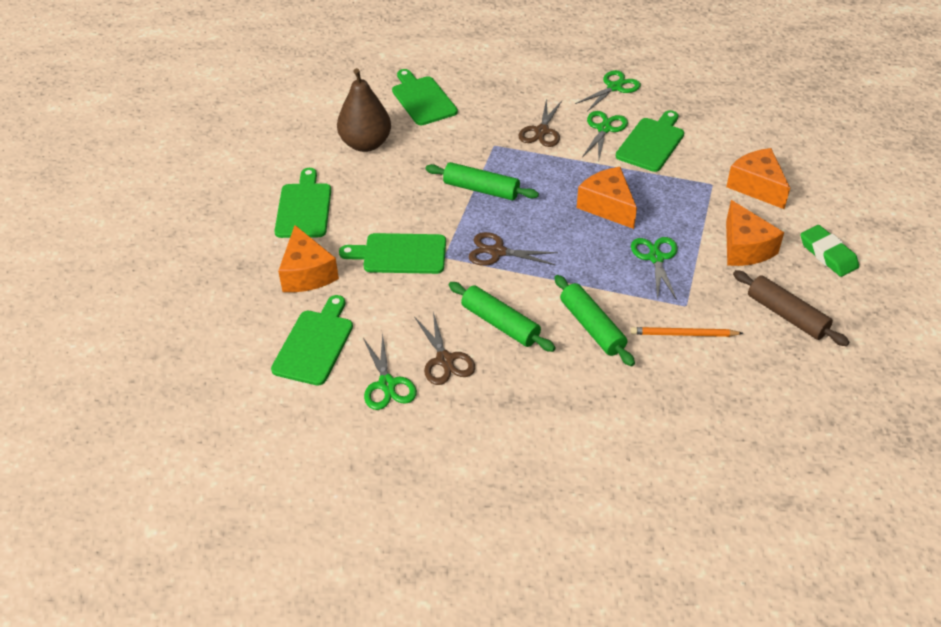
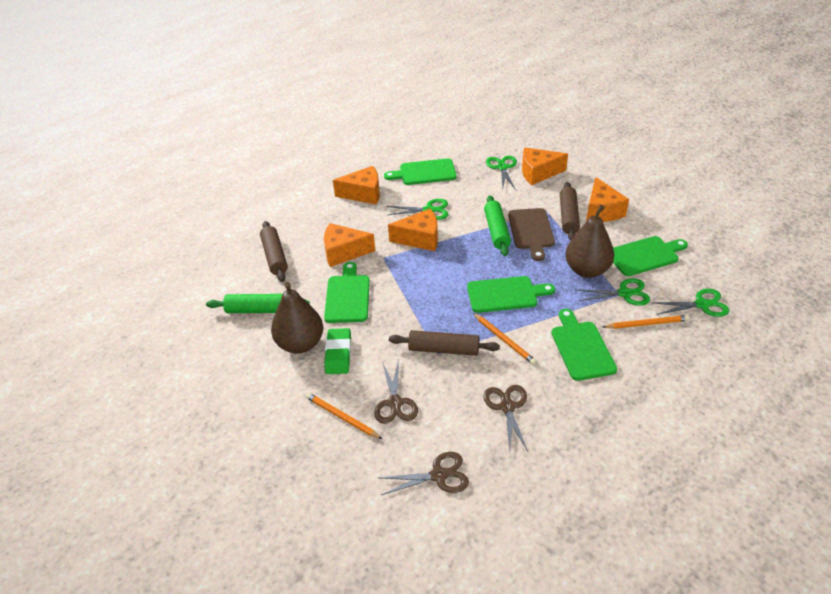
brown cutting board: 0 -> 1
brown pear: 1 -> 2
brown rolling pin: 1 -> 3
green rolling pin: 3 -> 2
orange cheese: 4 -> 5
orange pencil: 1 -> 3

